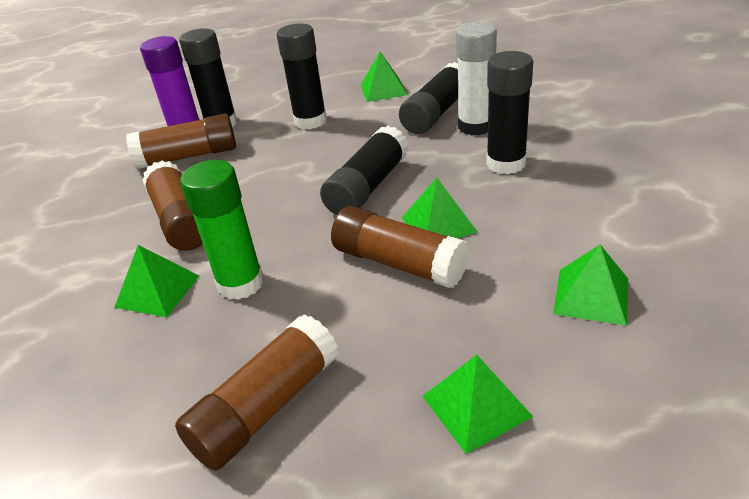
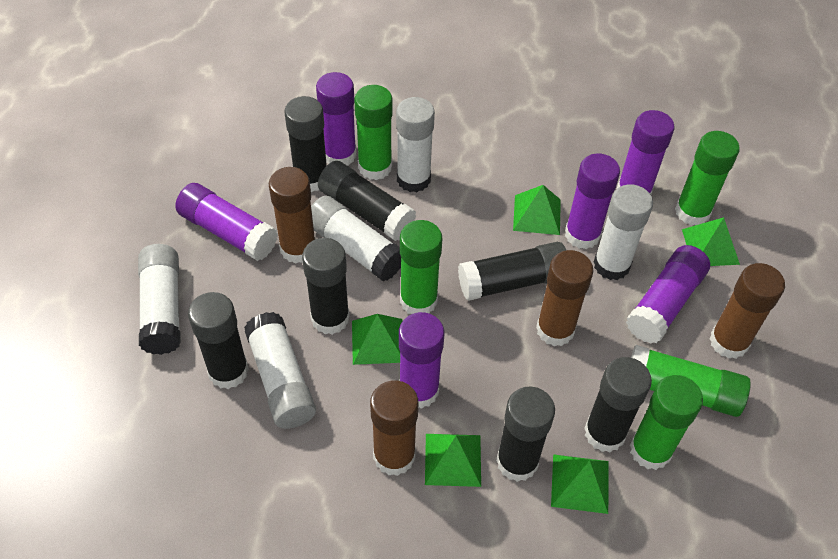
black glue stick: 5 -> 7
green glue stick: 1 -> 5
purple glue stick: 1 -> 6
white glue stick: 1 -> 5

